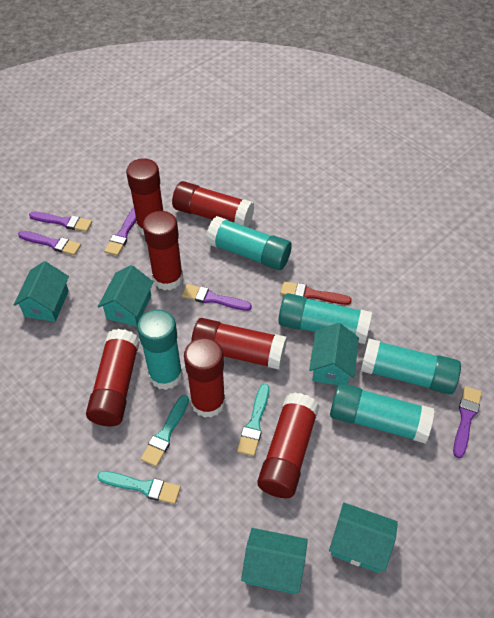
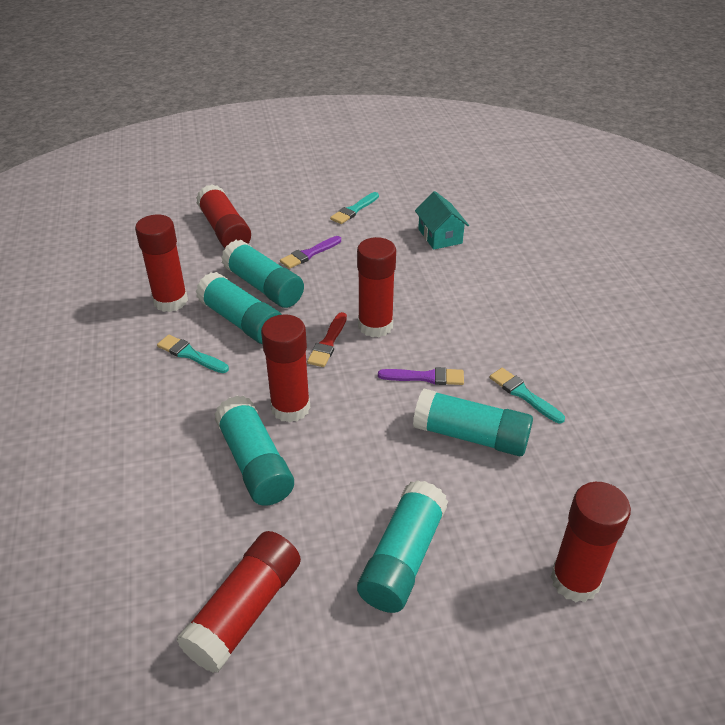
purple brush: 5 -> 2
red glue stick: 7 -> 6
turquoise house: 5 -> 1

